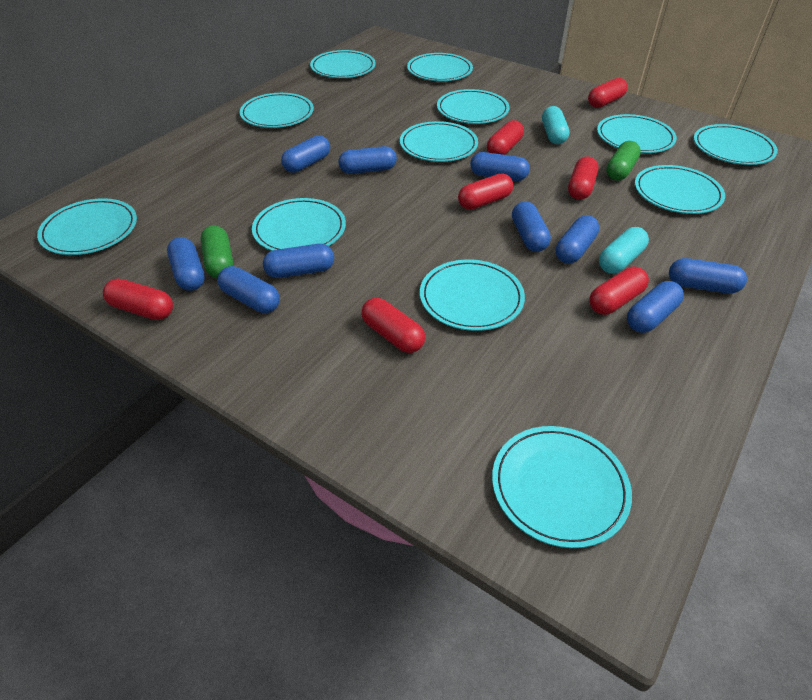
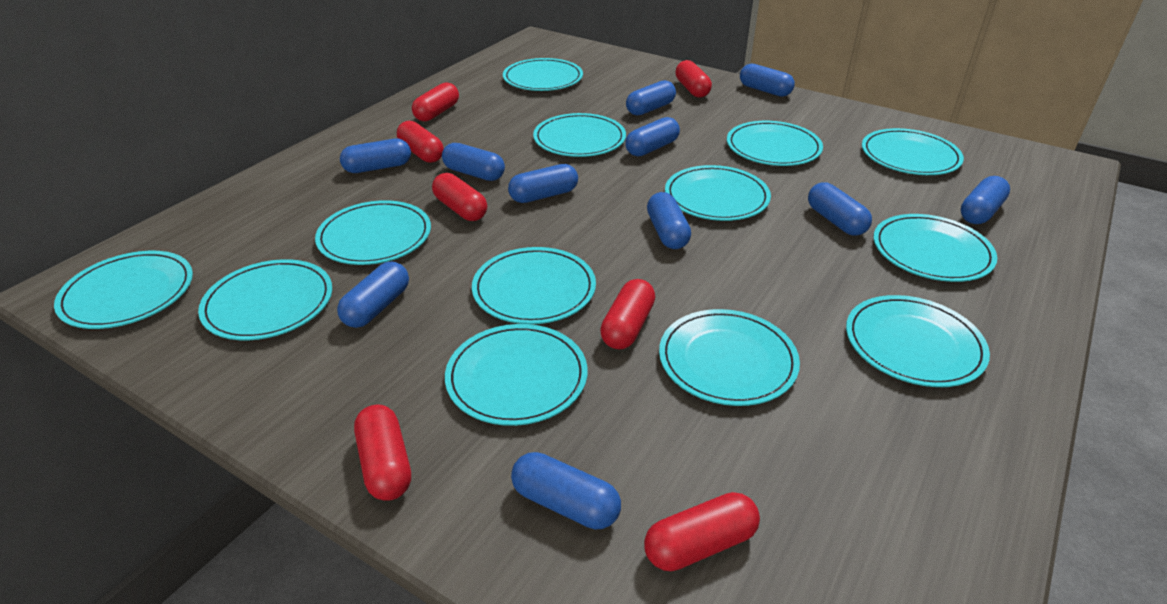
blue capsule: 10 -> 11
green capsule: 2 -> 0
turquoise capsule: 2 -> 0
turquoise plate: 12 -> 13

